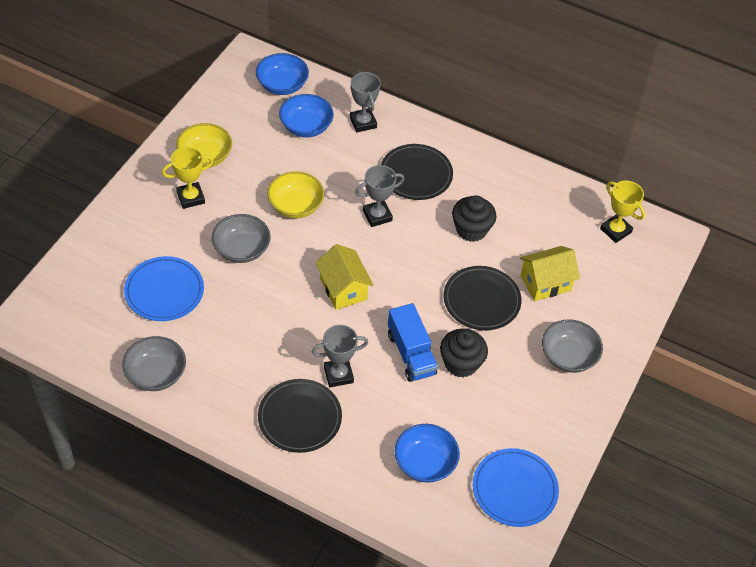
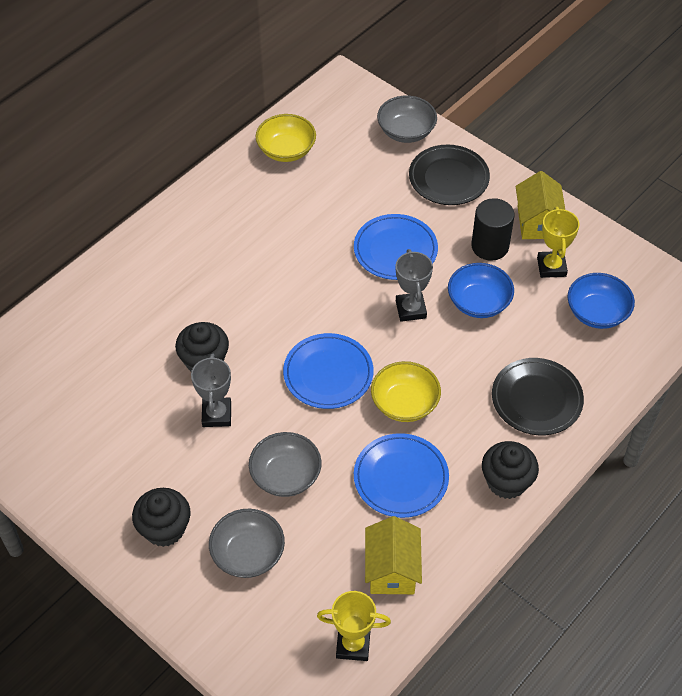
black cupcake: 2 -> 3
black cylinder: 0 -> 1
black plate: 3 -> 2
blue bowl: 3 -> 2
blue plate: 2 -> 3
blue truck: 1 -> 0
grey trophy: 3 -> 2

